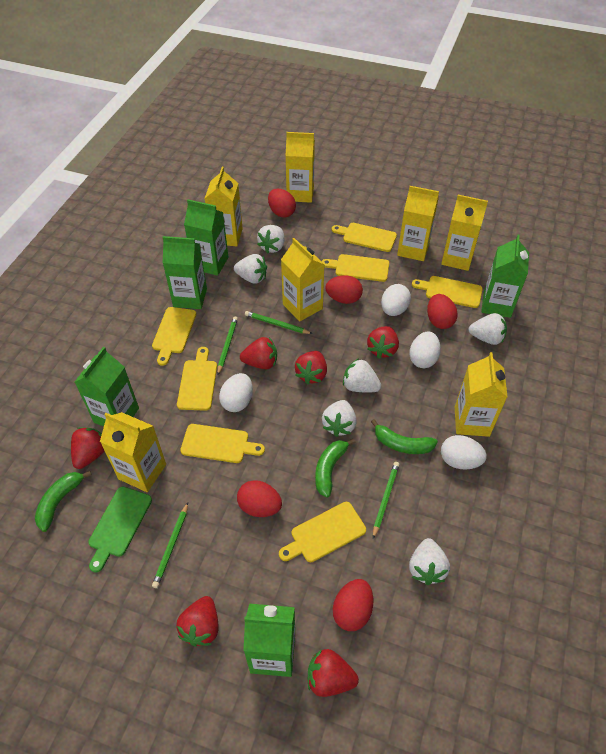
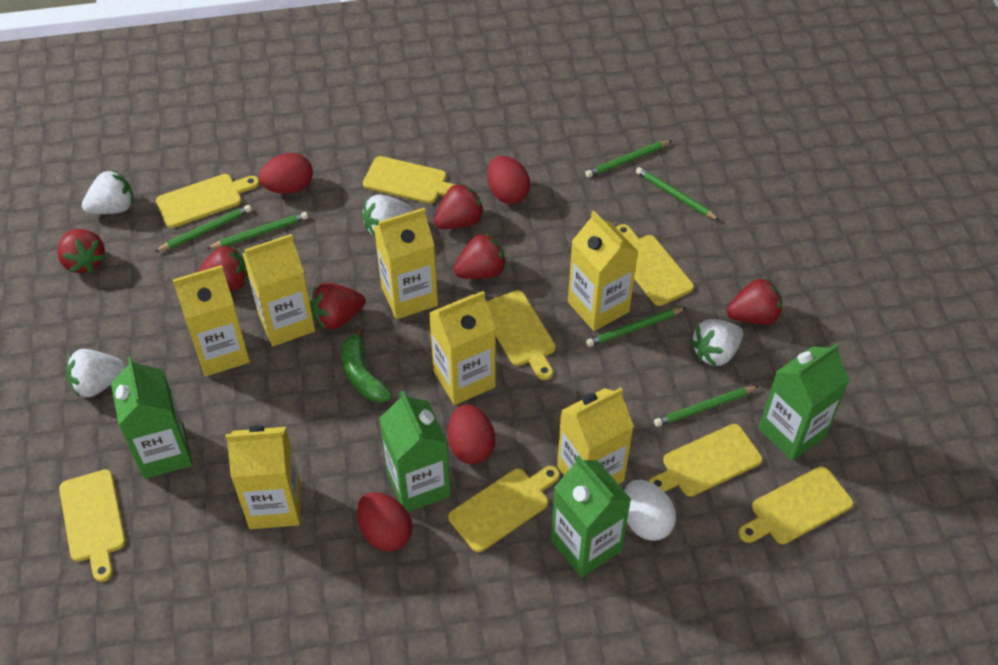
green banana: 3 -> 1
green carton: 5 -> 4
green cutting board: 1 -> 0
green pencil: 4 -> 6
red egg: 5 -> 4
white egg: 4 -> 1
white strawberry: 6 -> 4
yellow cutting board: 7 -> 8

